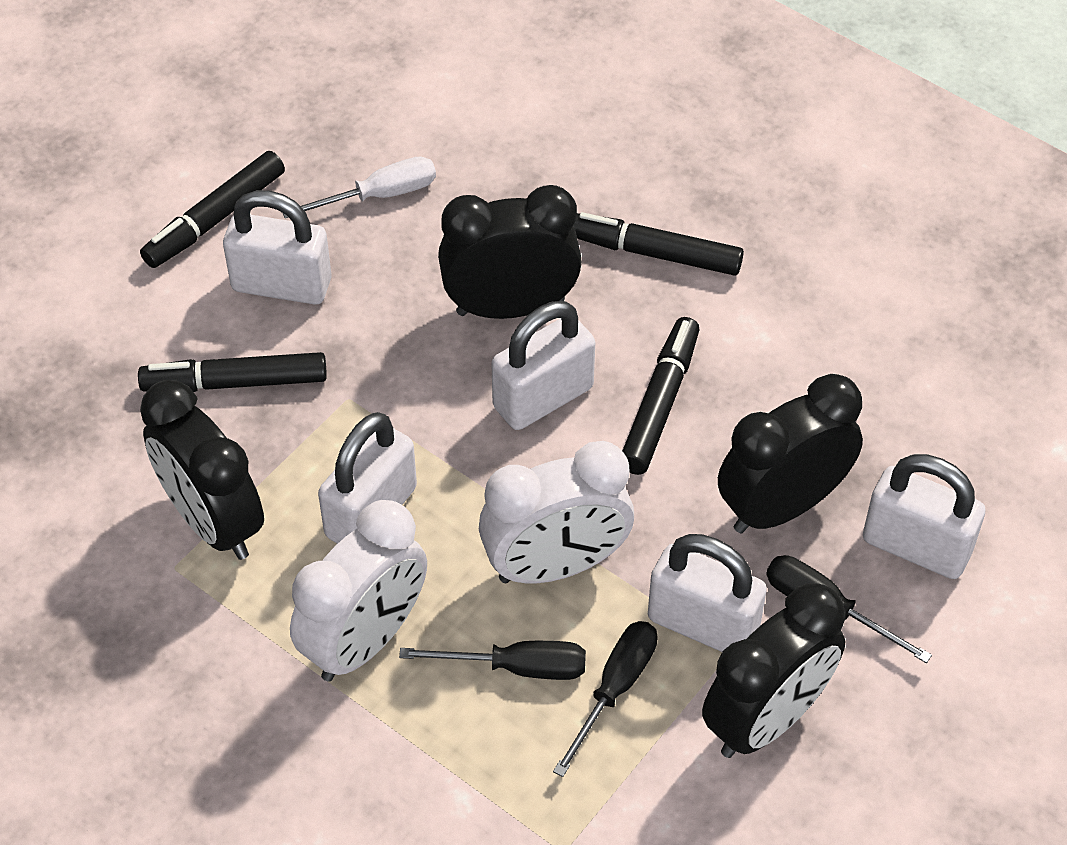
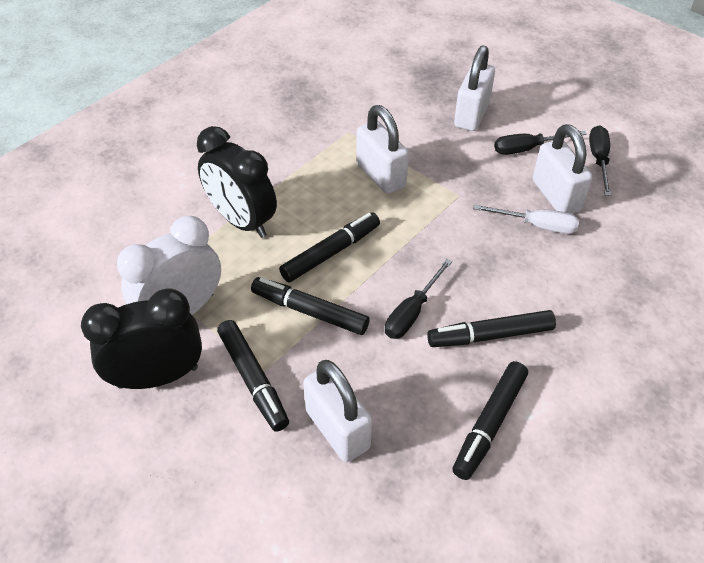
black clock: 4 -> 2
black marker: 4 -> 5
white clock: 2 -> 1
white padlock: 5 -> 4

